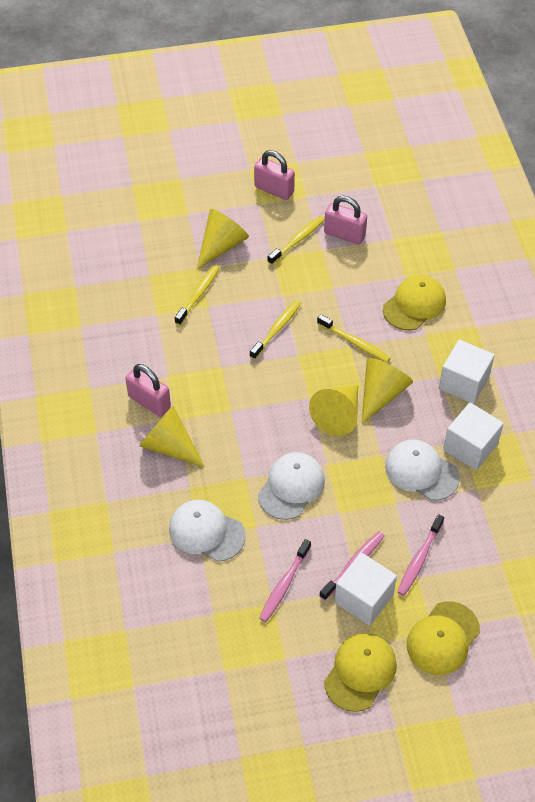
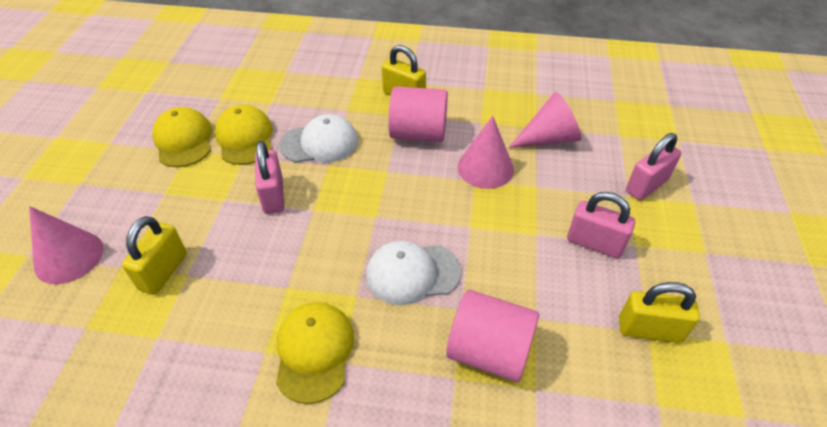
pink cone: 0 -> 3
pink cylinder: 0 -> 2
pink toothbrush: 3 -> 0
white cap: 3 -> 2
white cube: 3 -> 0
yellow cone: 4 -> 0
yellow padlock: 0 -> 3
yellow toothbrush: 4 -> 0

